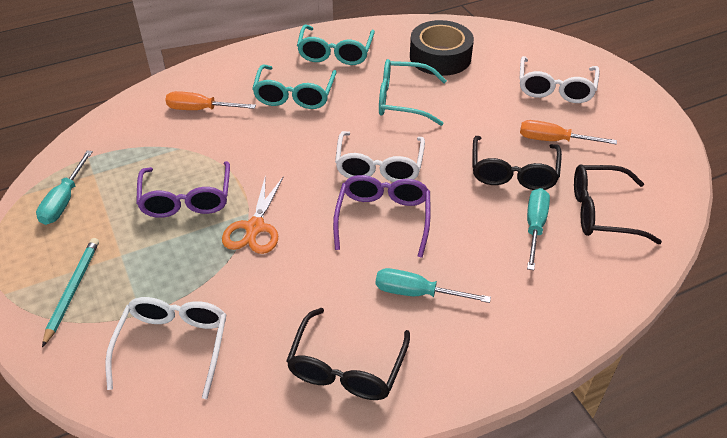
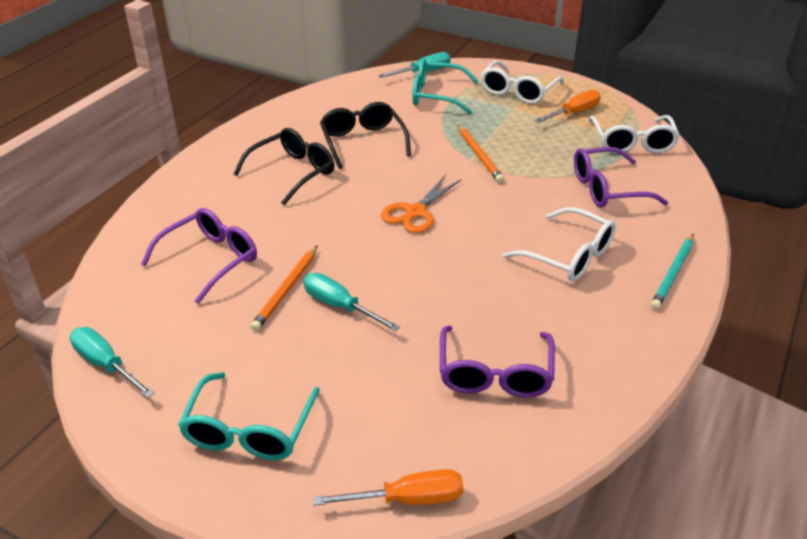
black glasses: 3 -> 2
black tape: 1 -> 0
orange pencil: 0 -> 2
purple glasses: 2 -> 3
turquoise glasses: 3 -> 2

